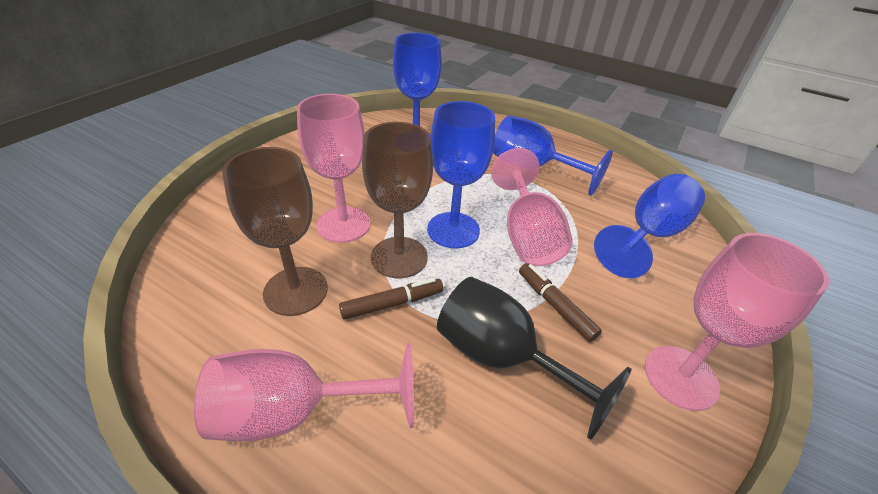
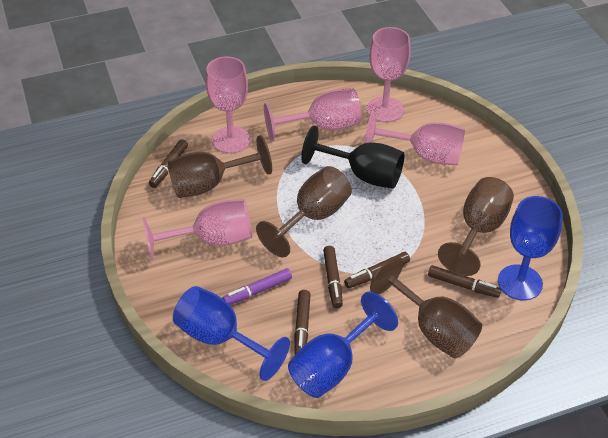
blue goblet: 4 -> 3
brown goblet: 2 -> 4
brown marker: 2 -> 5
pink goblet: 4 -> 5
purple marker: 0 -> 1

